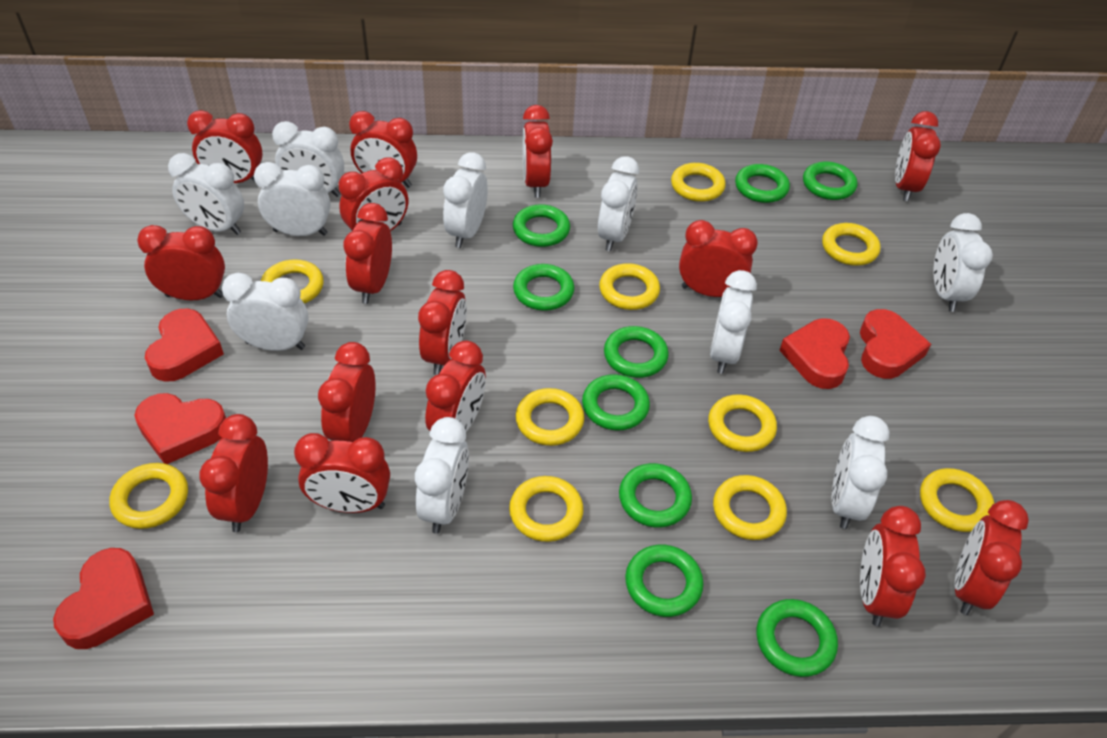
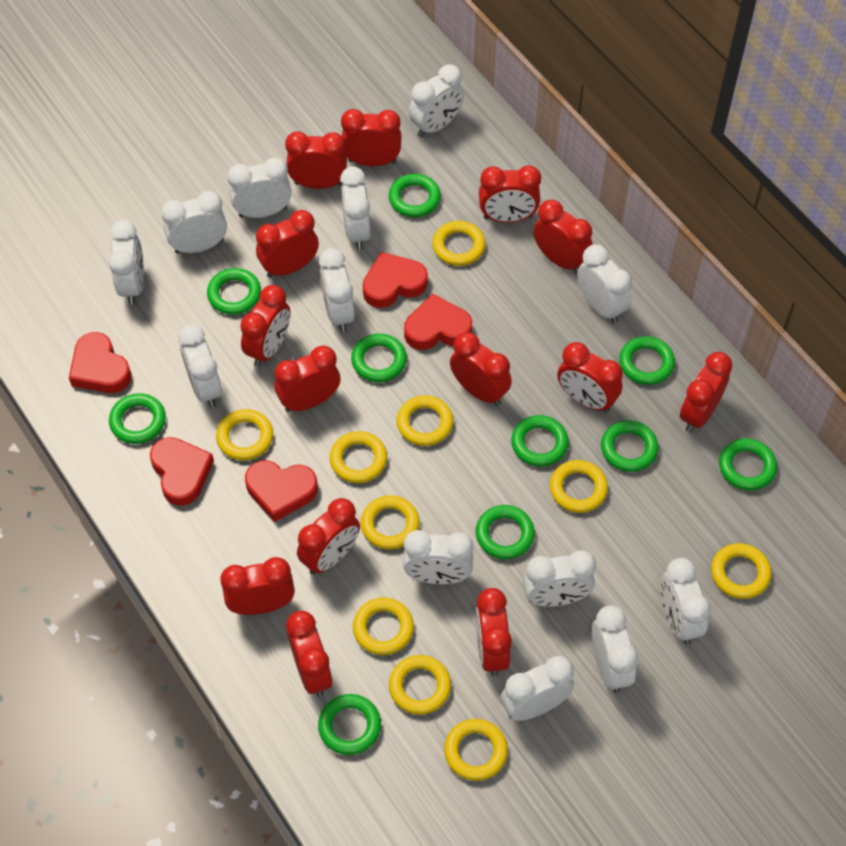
green ring: 9 -> 10
red clock: 15 -> 14
white clock: 10 -> 13

